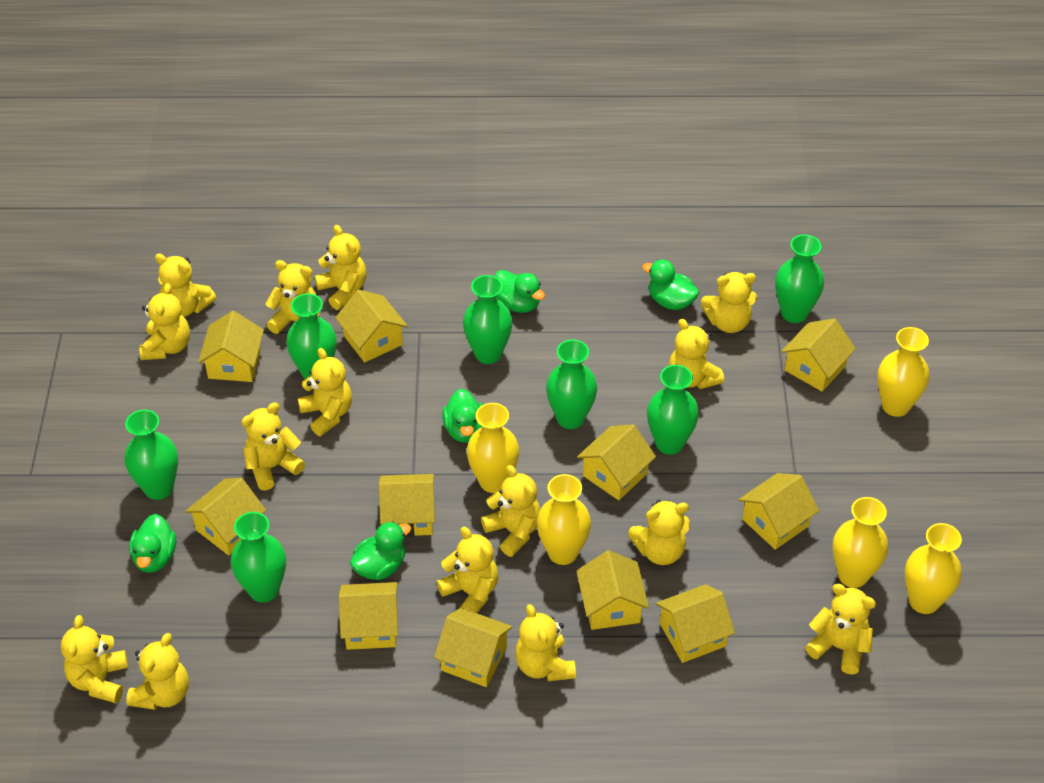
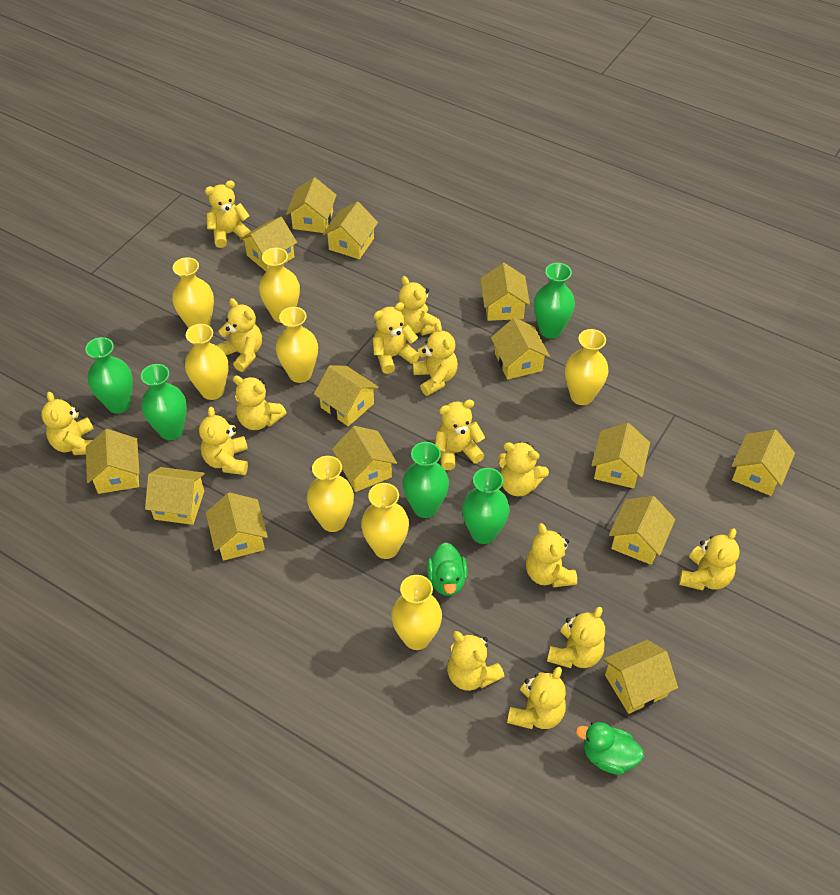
green duck: 5 -> 2
green vase: 7 -> 5
yellow house: 11 -> 14
yellow vase: 5 -> 8

